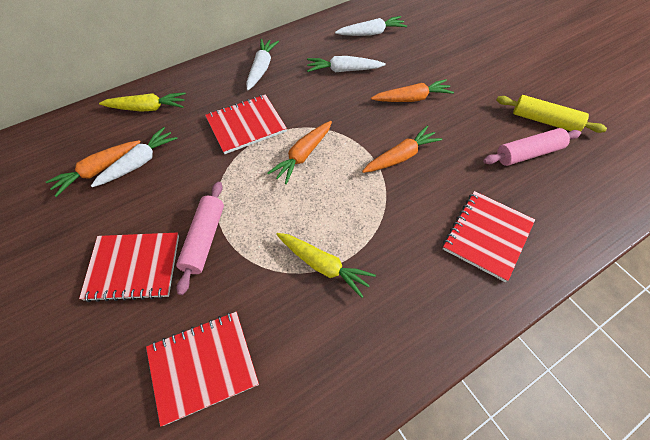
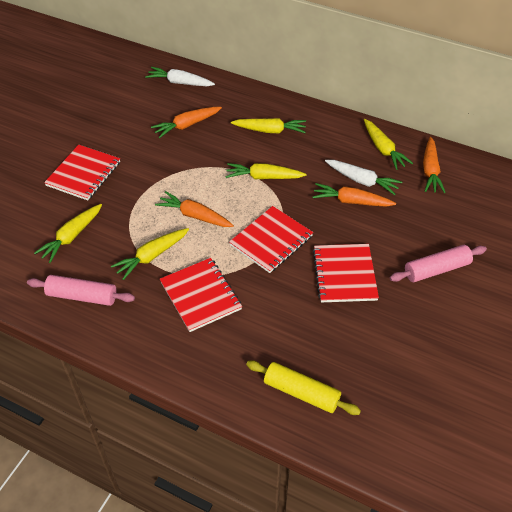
white carrot: 4 -> 2
yellow carrot: 2 -> 5

